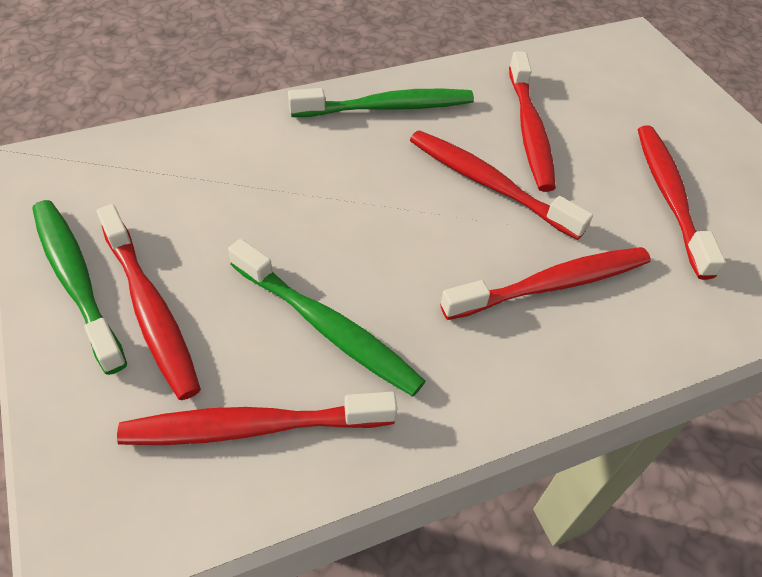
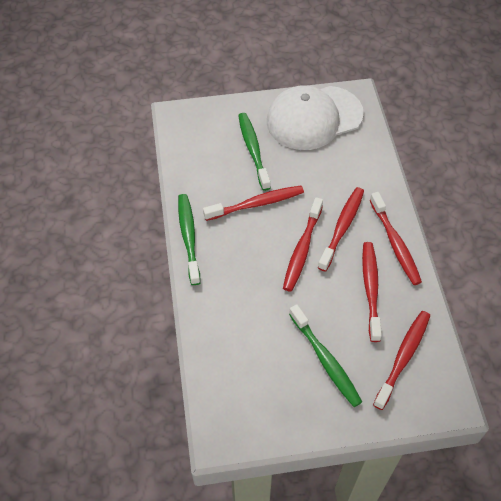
white cap: 0 -> 1

